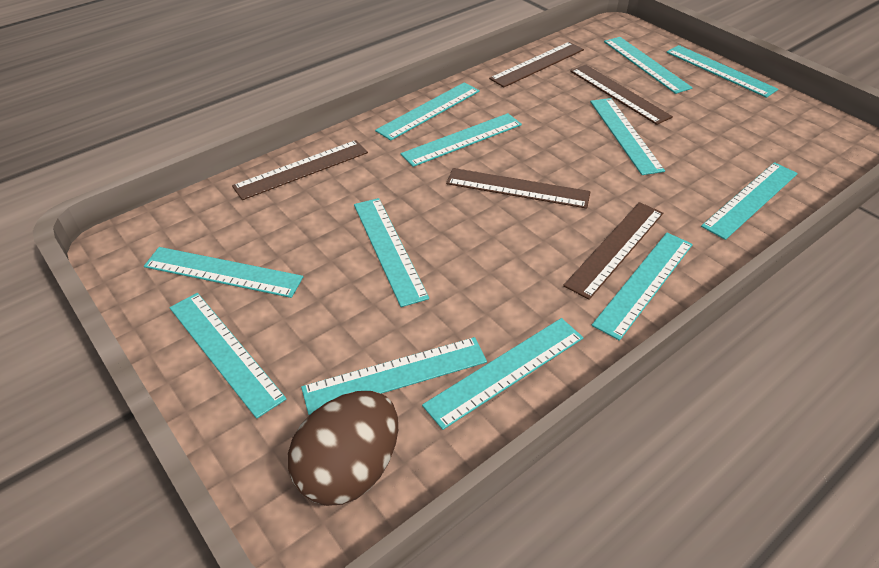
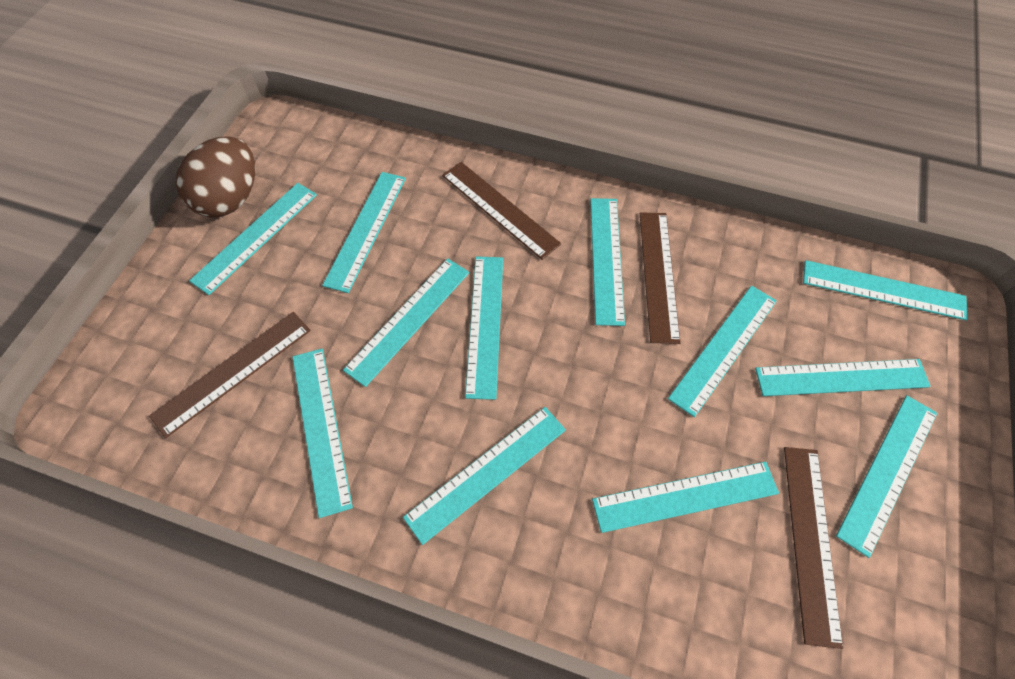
brown ruler: 5 -> 4

